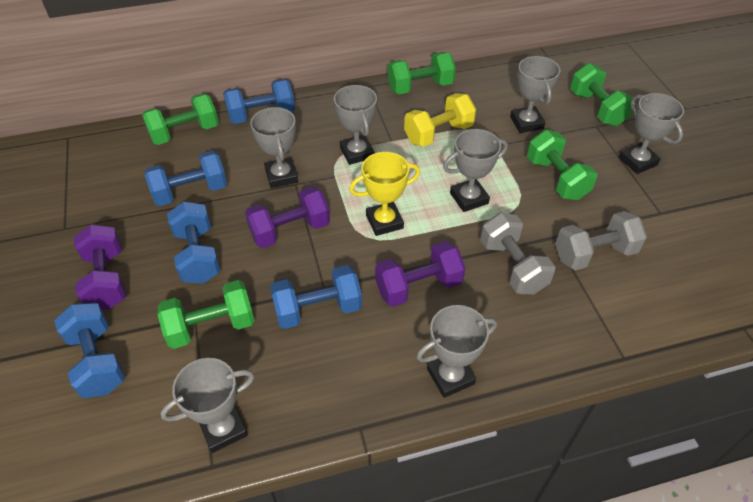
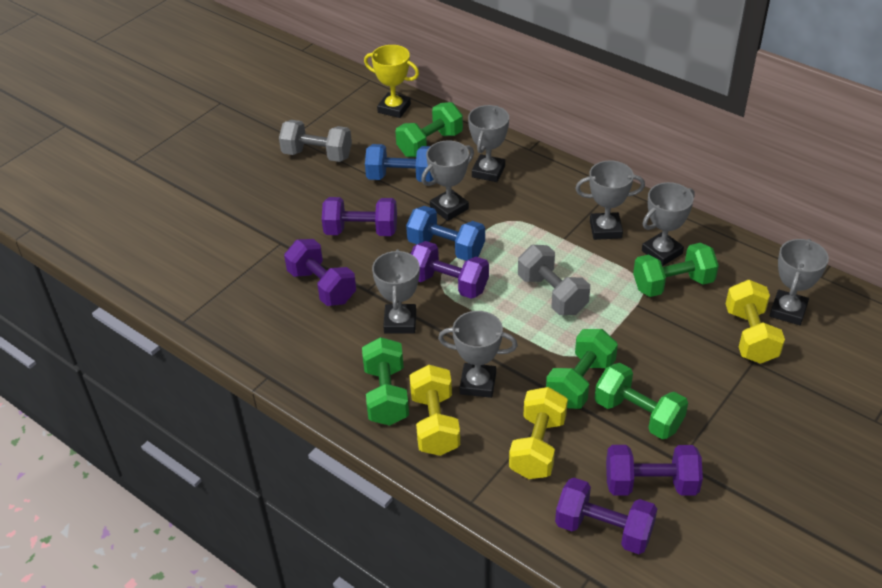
blue dumbbell: 5 -> 2
purple dumbbell: 3 -> 5
yellow dumbbell: 1 -> 3

